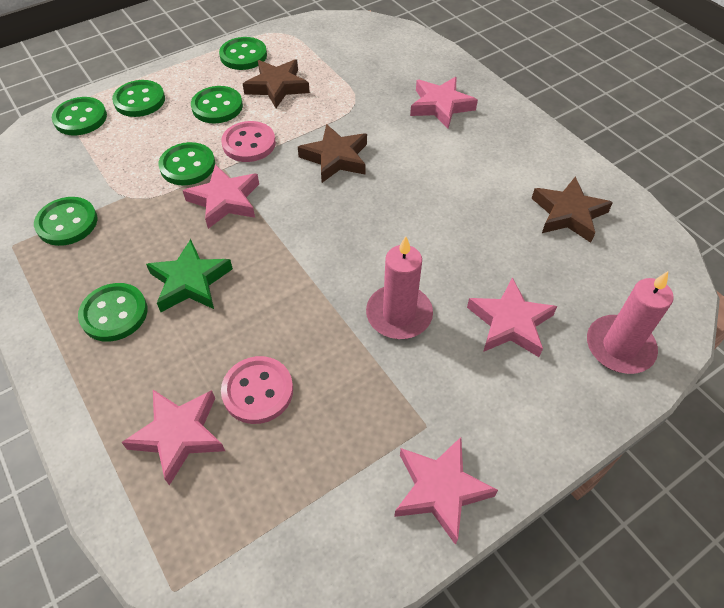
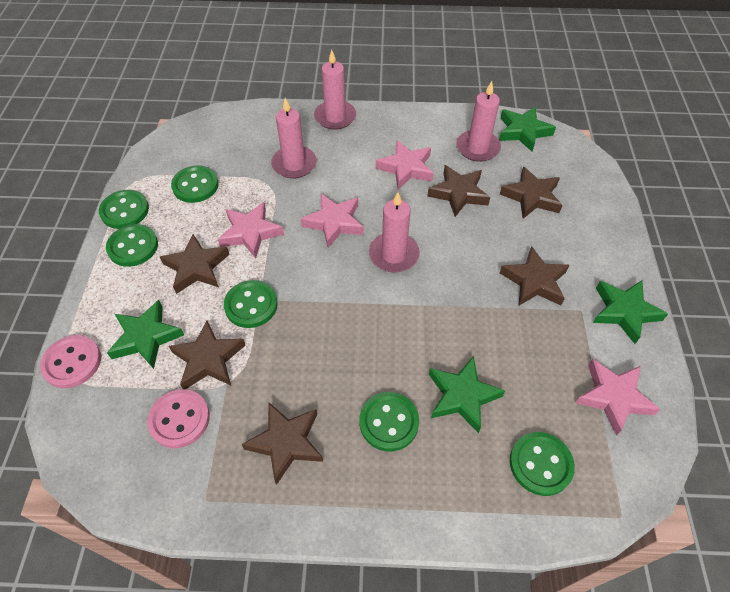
brown star: 3 -> 6
green button: 7 -> 6
green star: 1 -> 4
pink candle: 2 -> 4
pink star: 5 -> 4

